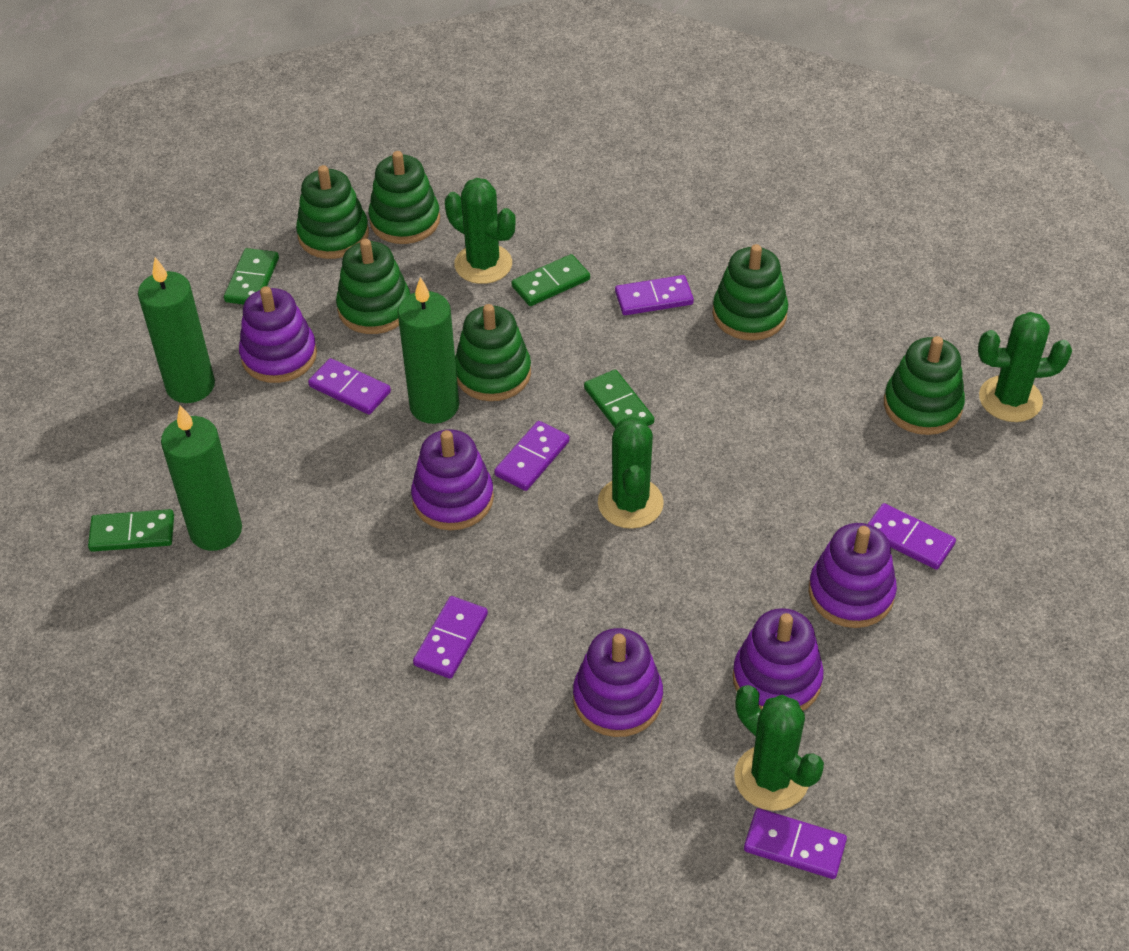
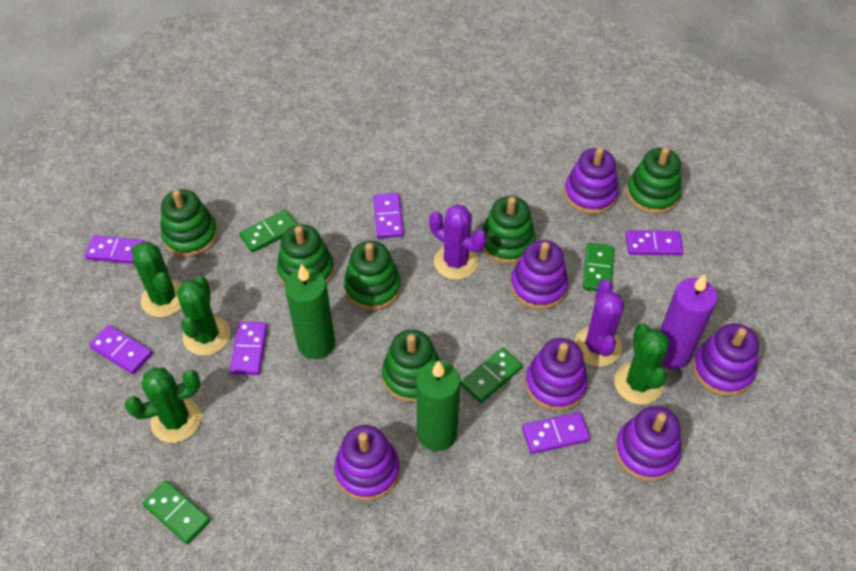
green candle: 3 -> 2
purple cactus: 0 -> 2
purple candle: 0 -> 1
purple stacking toy: 5 -> 6

